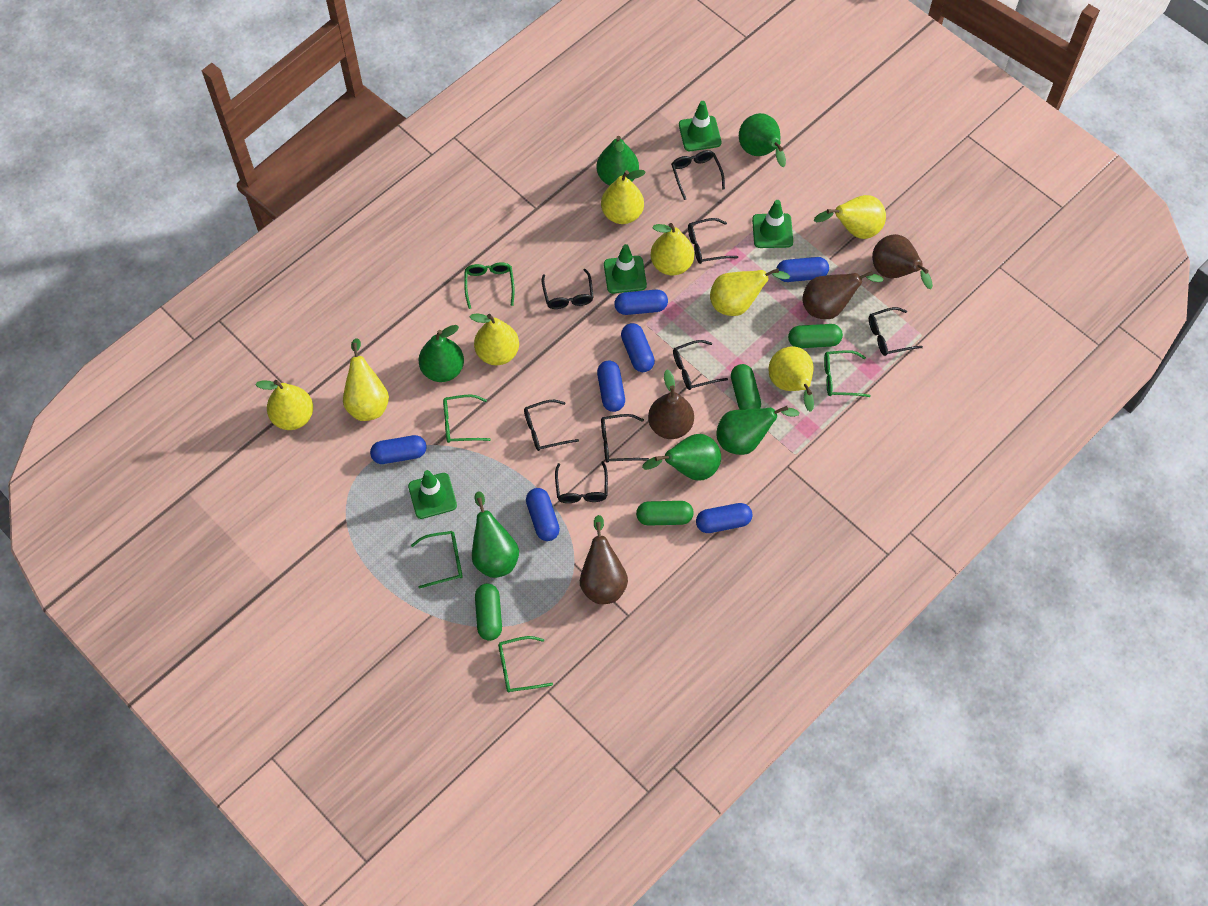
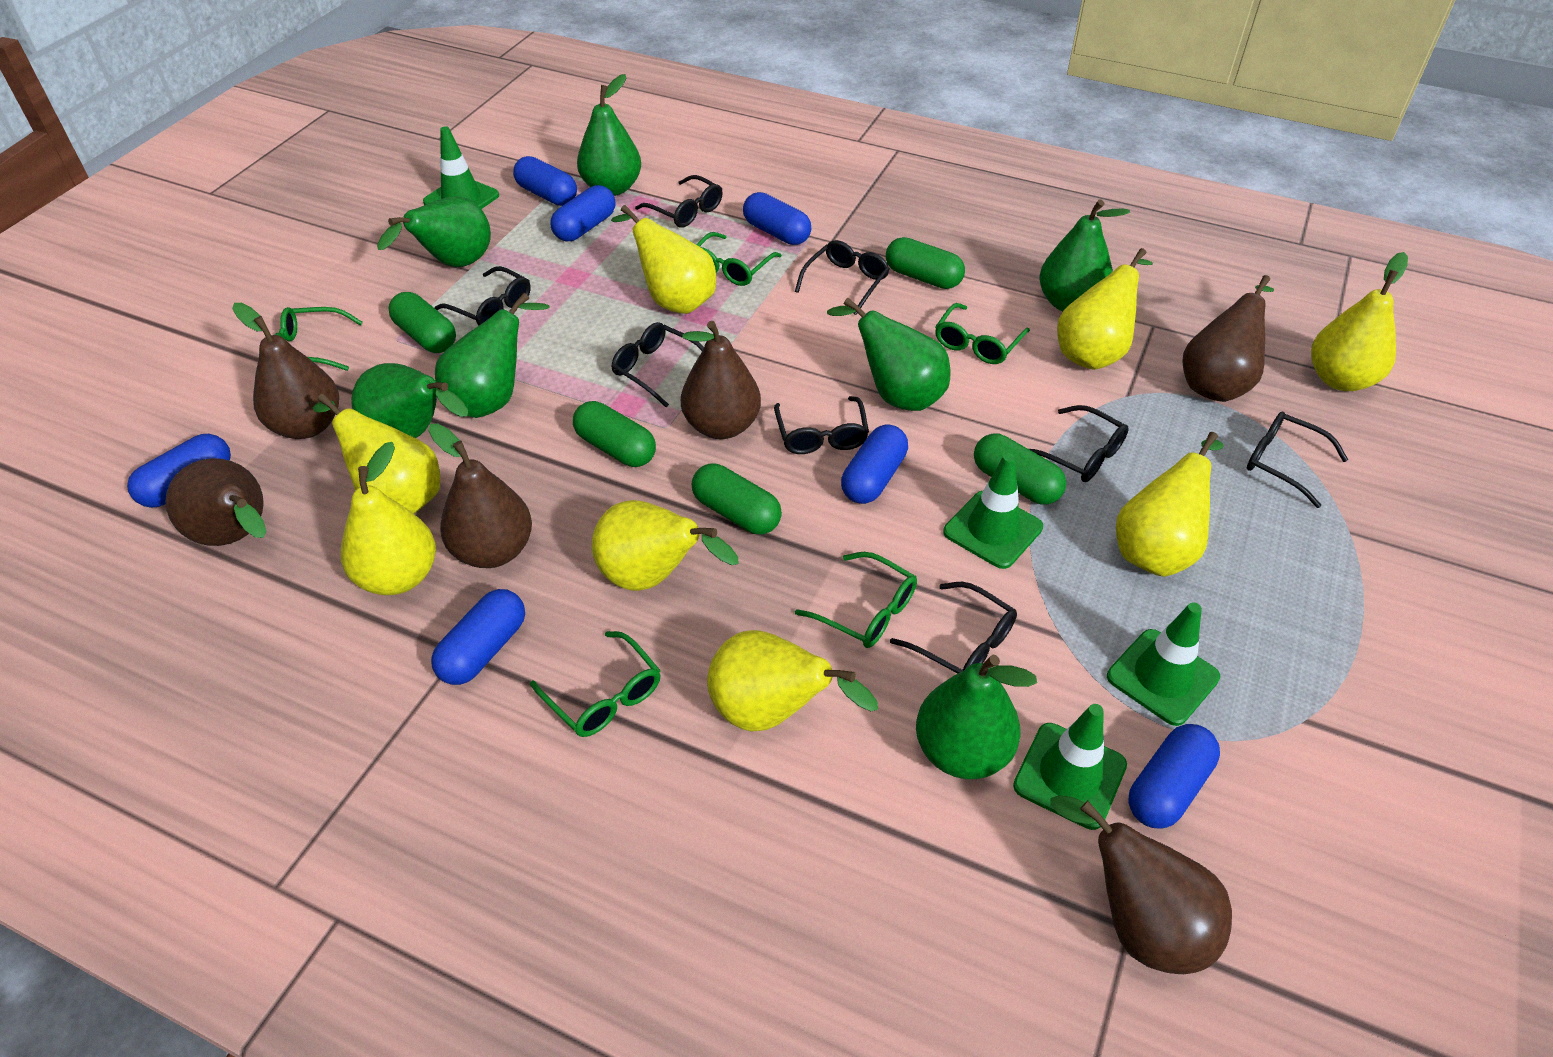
brown pear: 4 -> 6
green capsule: 4 -> 5
green pear: 6 -> 7

